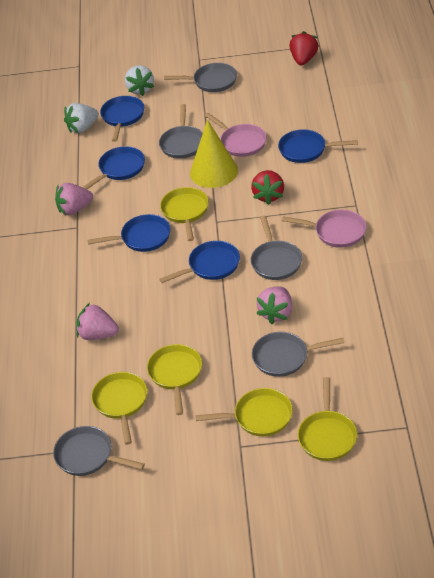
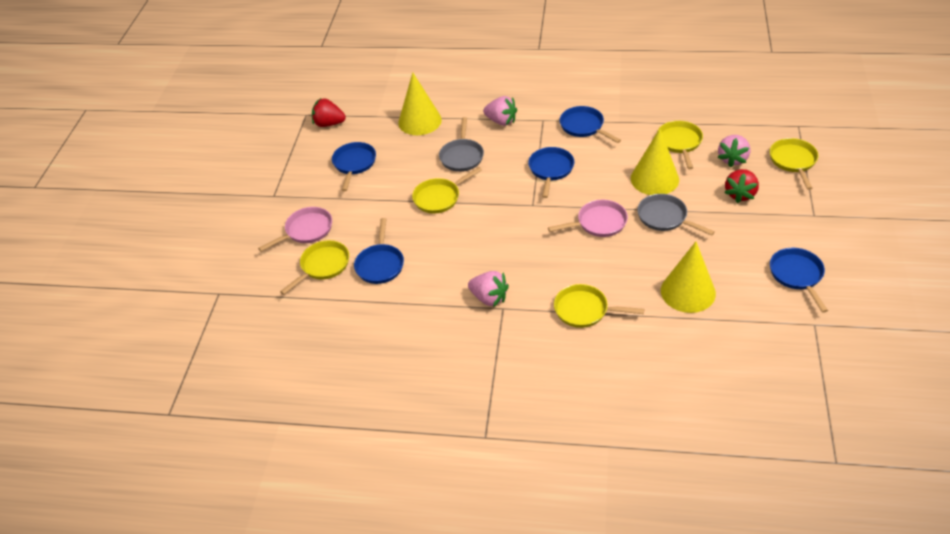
grey pan: 5 -> 2
white strawberry: 2 -> 0
yellow cone: 1 -> 3

